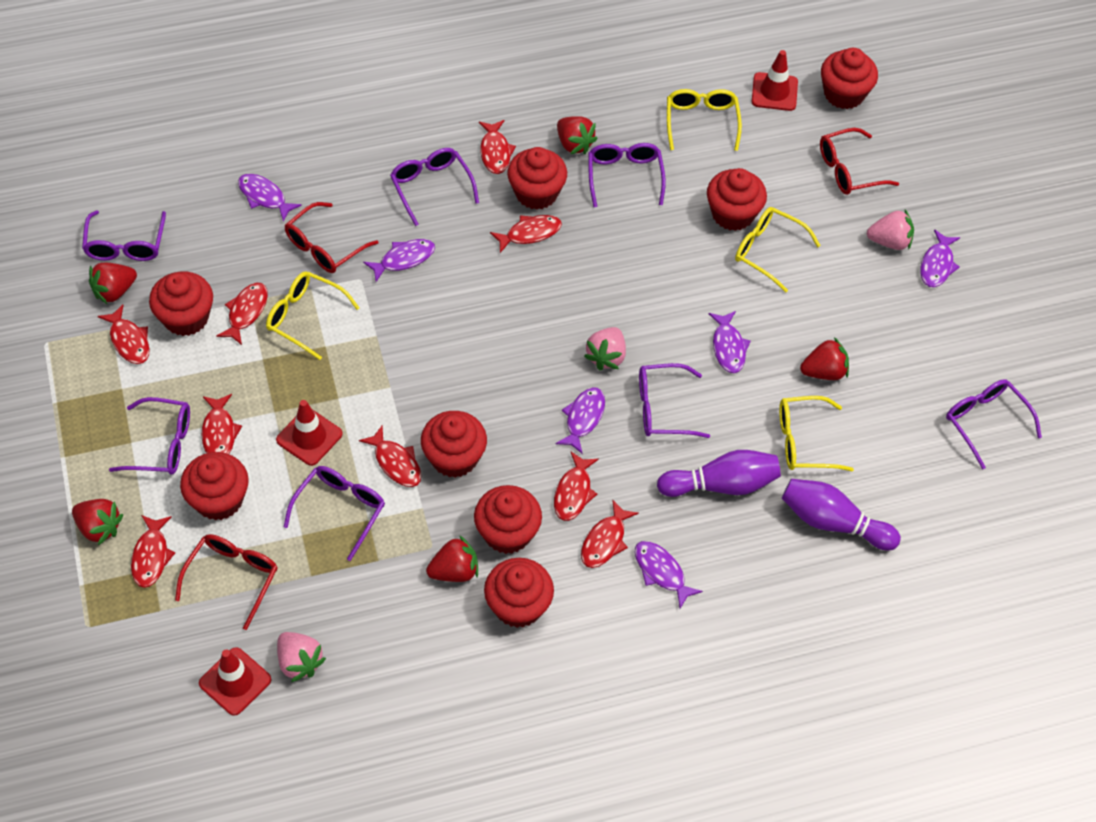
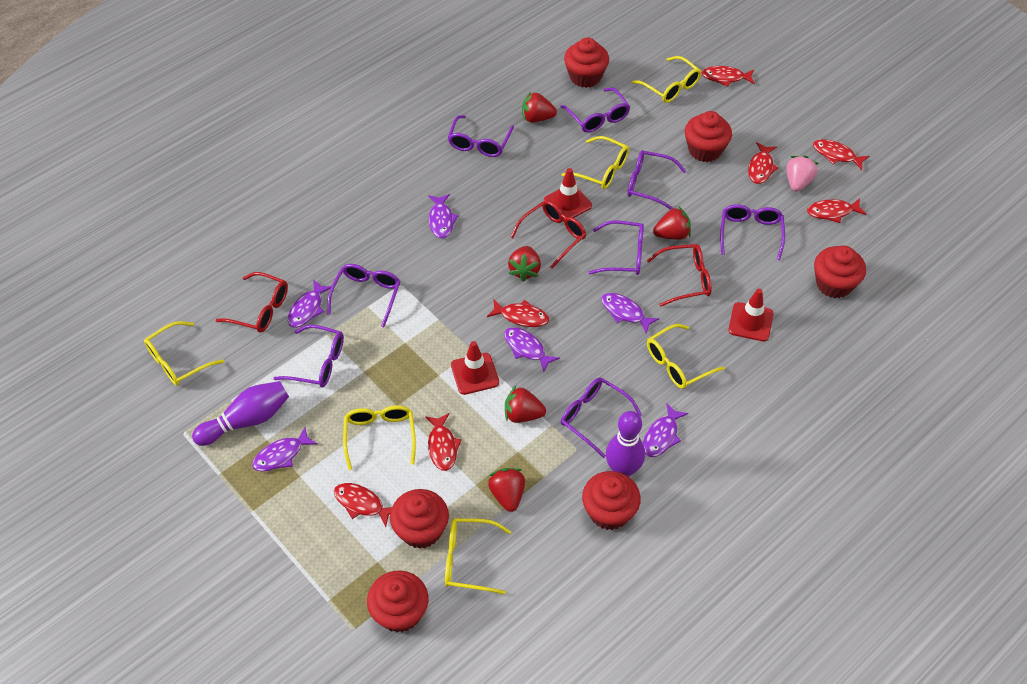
pink strawberry: 3 -> 1
purple glasses: 7 -> 8
red cupcake: 8 -> 6
red fish: 9 -> 7
yellow glasses: 4 -> 6

